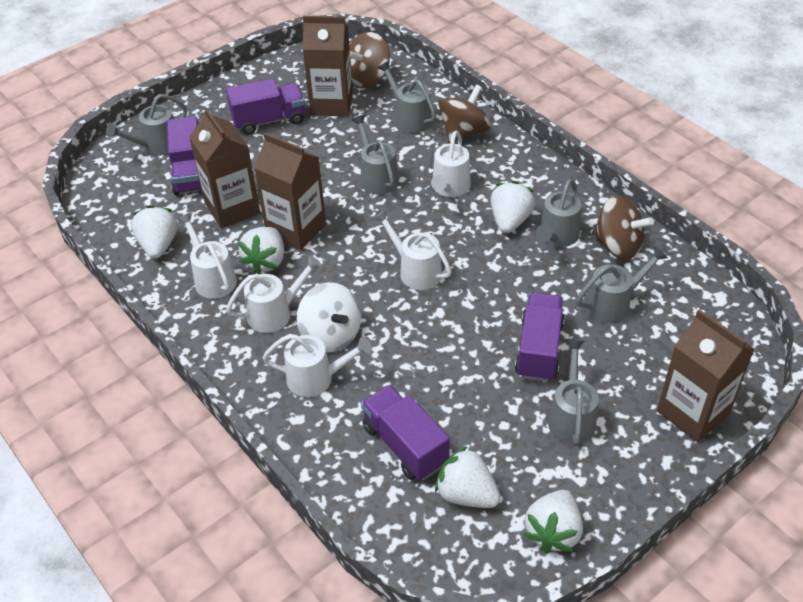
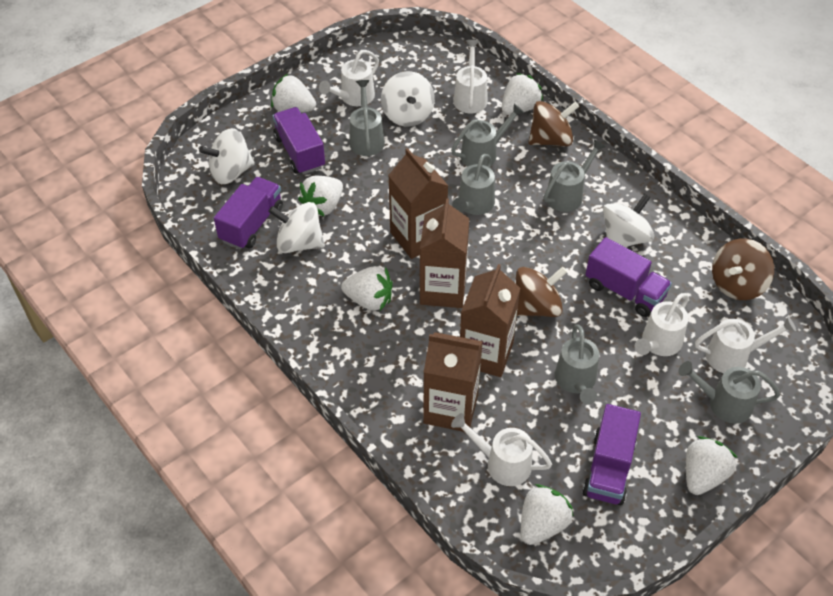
white spinning top: 1 -> 4
white strawberry: 5 -> 6

